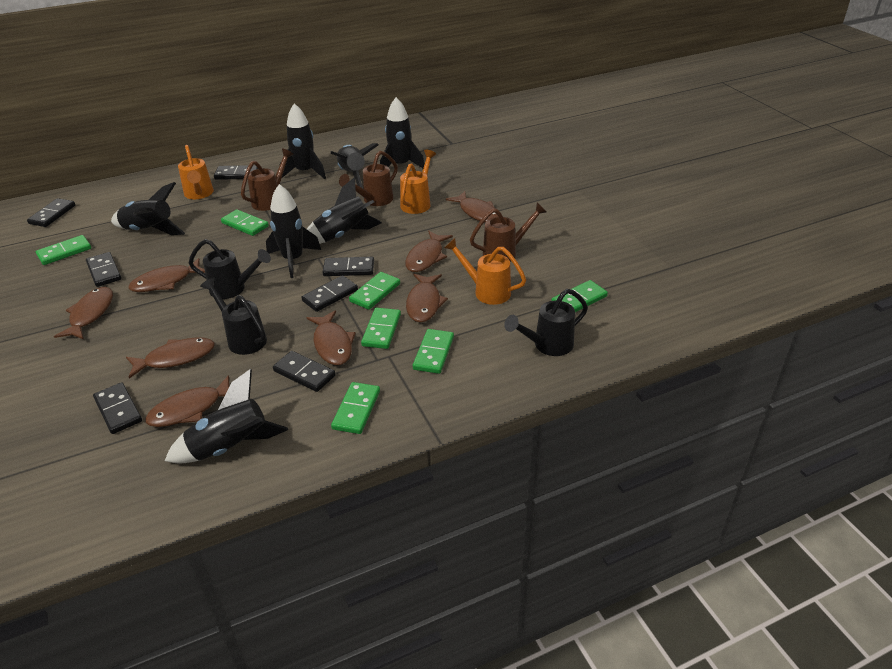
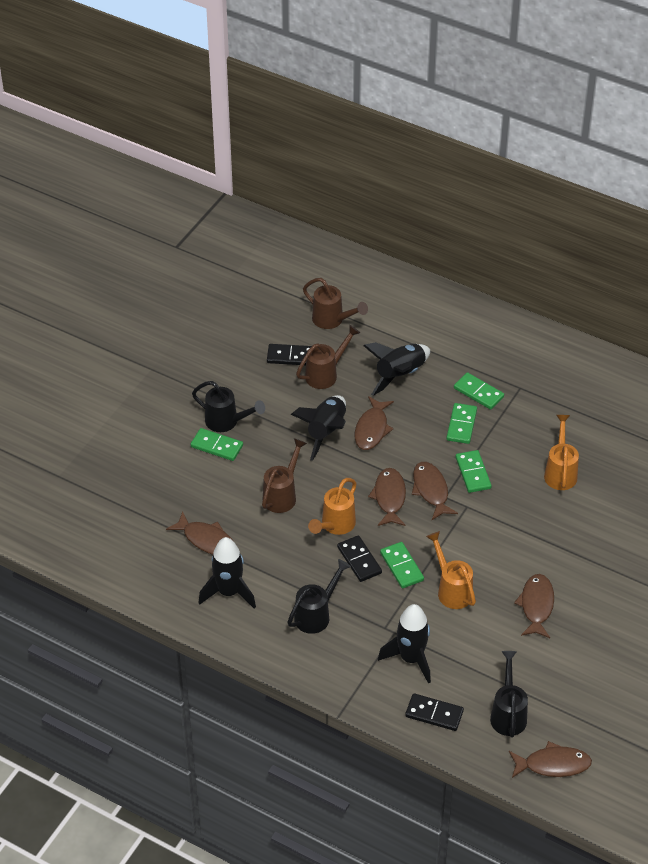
black domino: 7 -> 3
black rocket: 7 -> 4
brown fish: 8 -> 6
green domino: 7 -> 5

